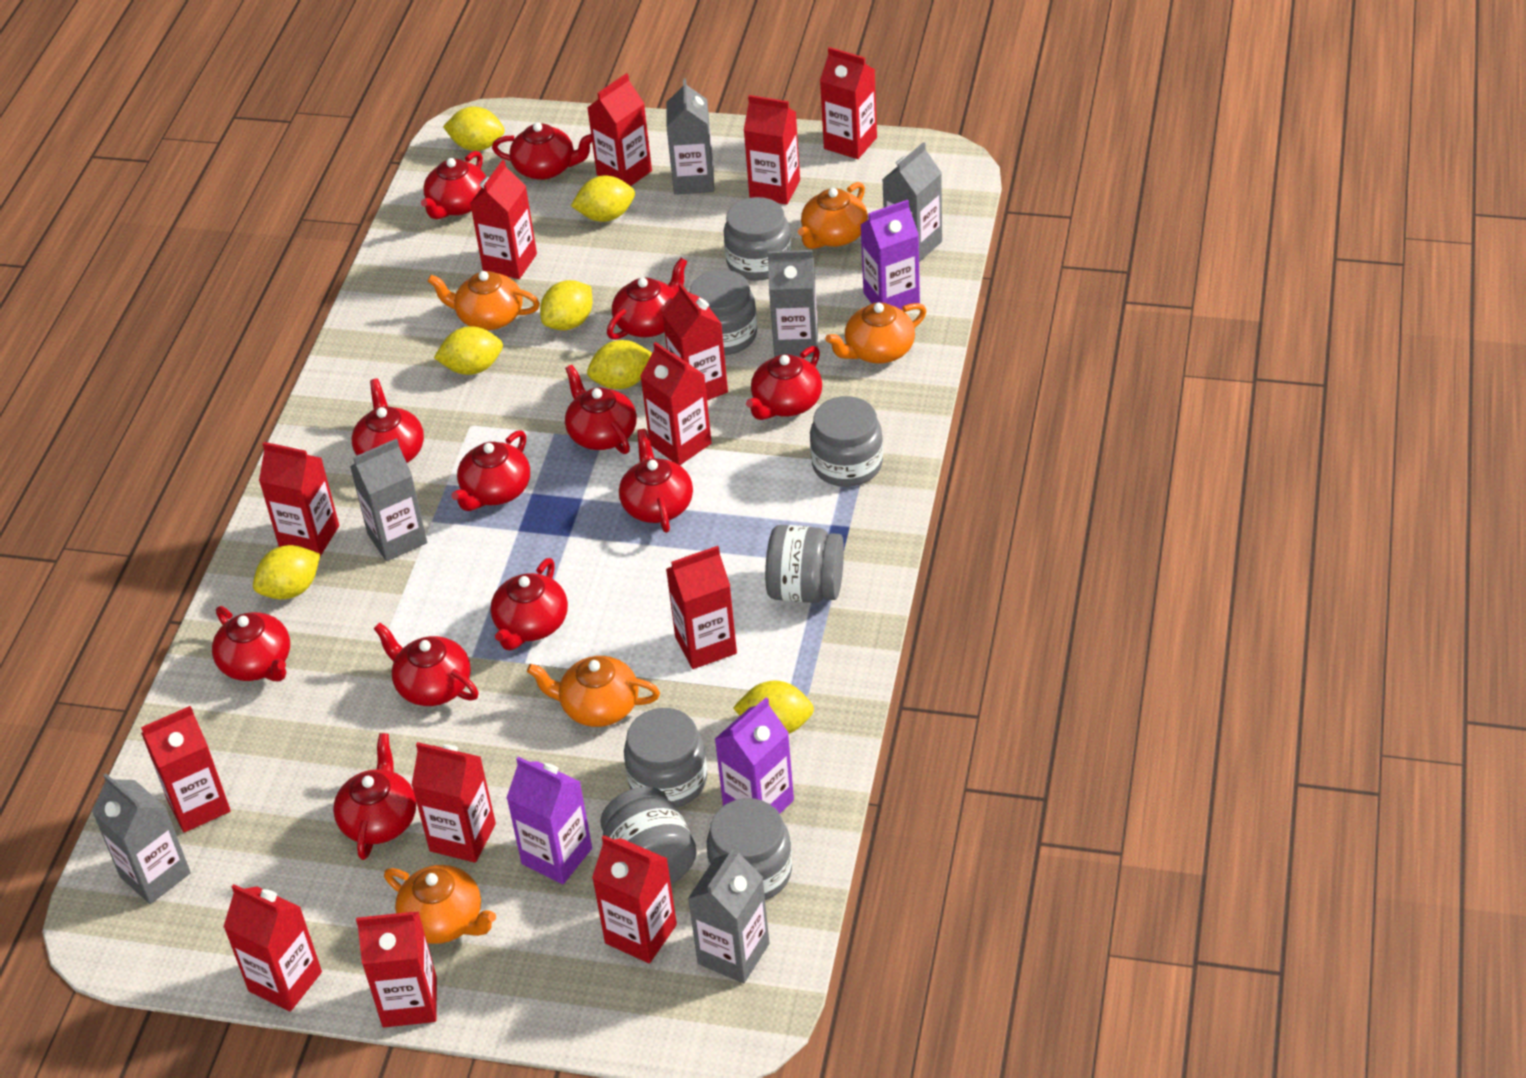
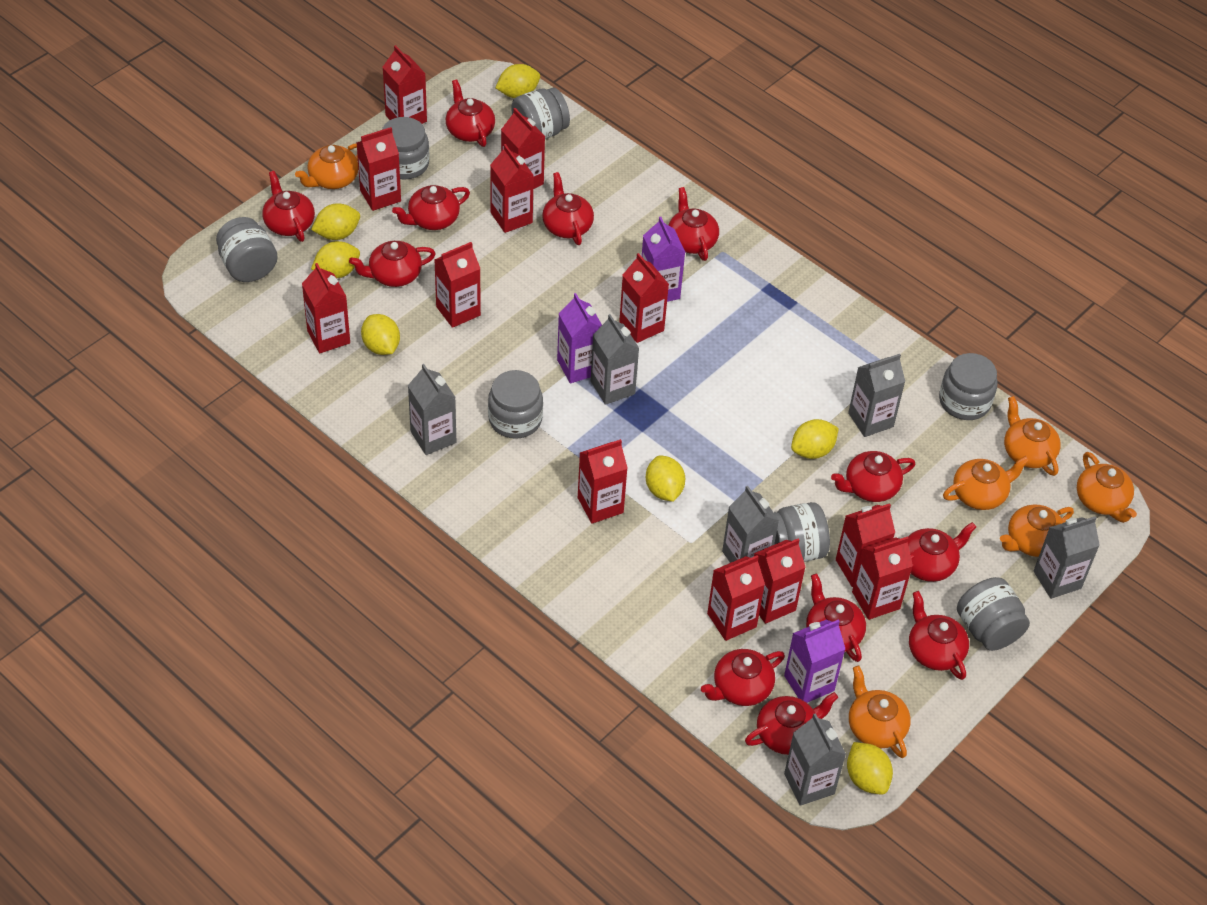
orange teapot: 5 -> 6
red carton: 13 -> 12

